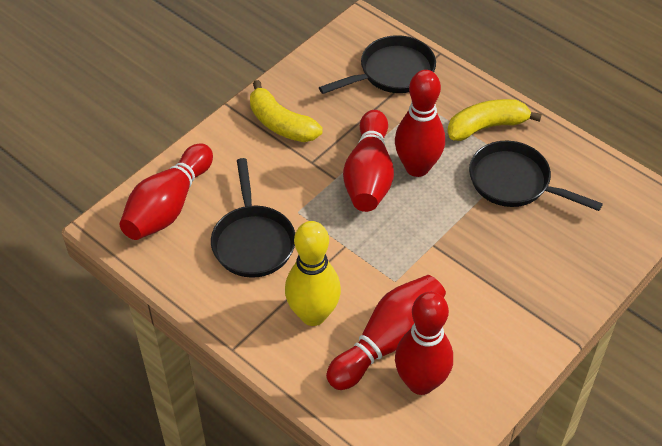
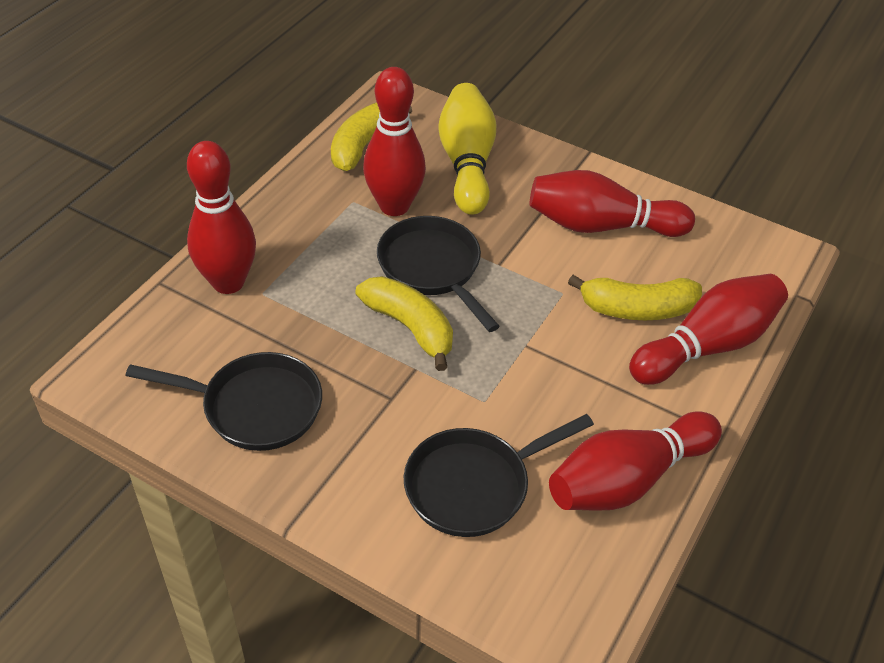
yellow banana: 2 -> 3

